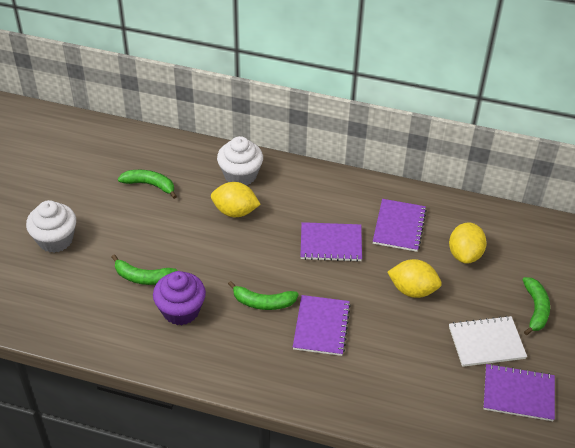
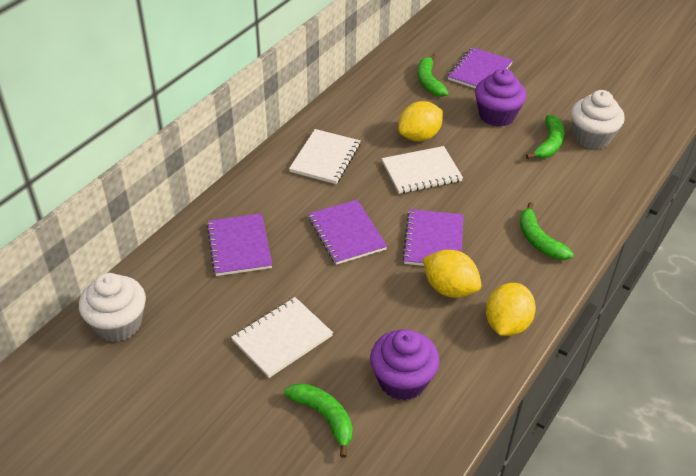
purple cupcake: 1 -> 2
white notebook: 1 -> 3

